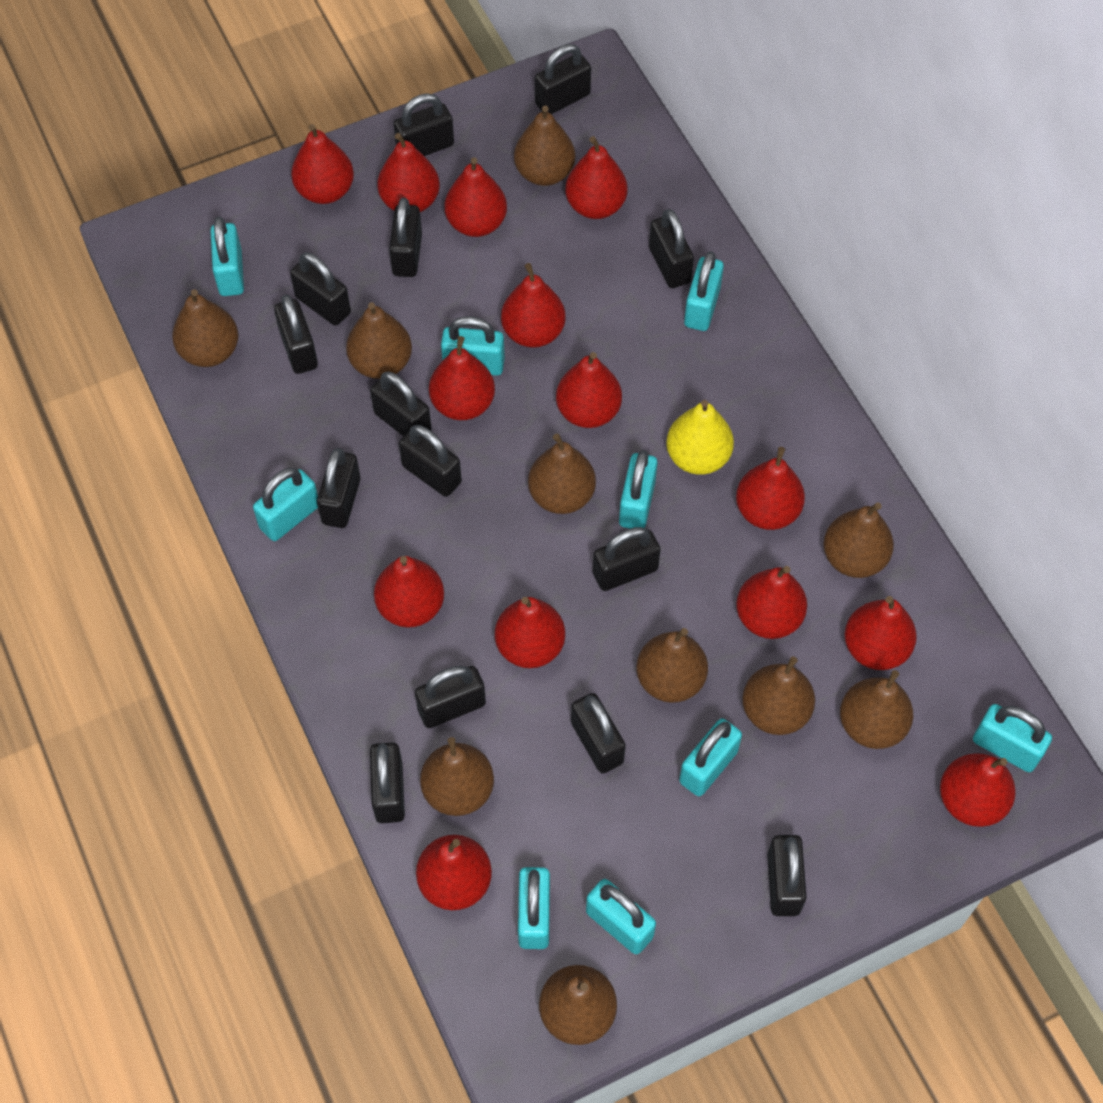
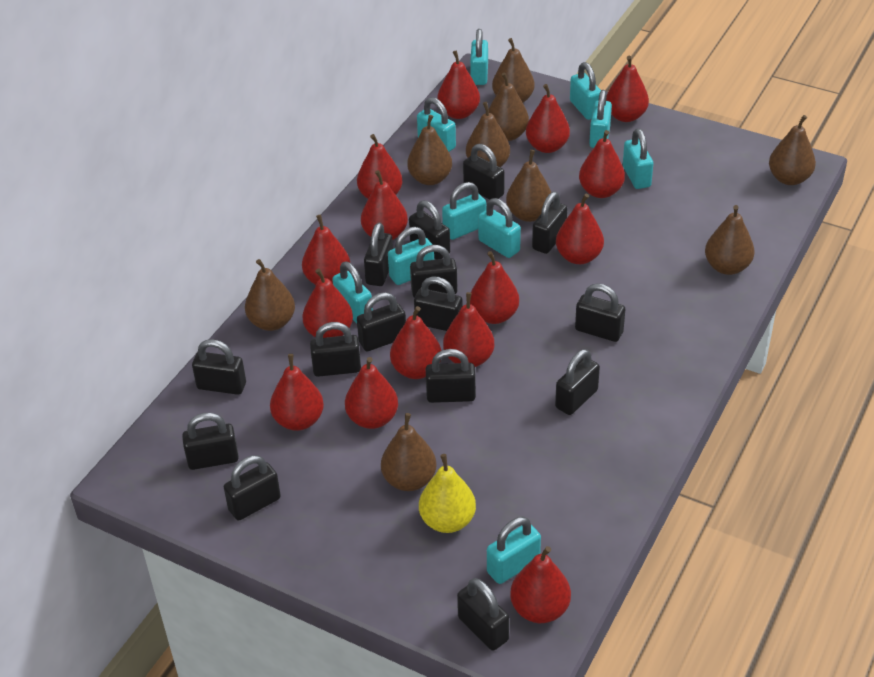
black padlock: 14 -> 15
brown pear: 10 -> 9
red pear: 14 -> 15
turquoise padlock: 9 -> 10

